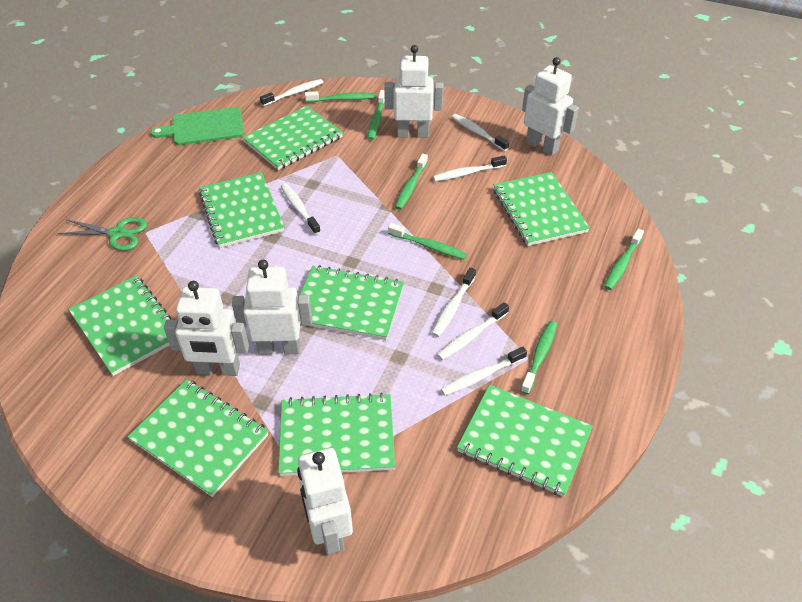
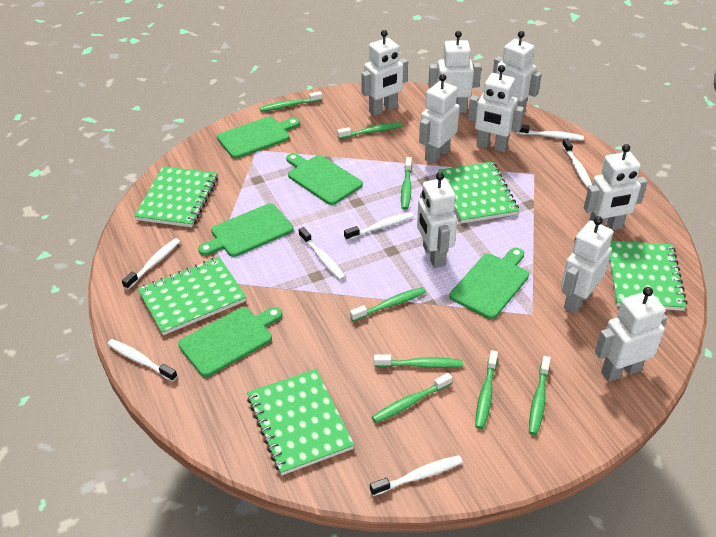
green cutting board: 1 -> 5
green notebook: 8 -> 5
green scissors: 1 -> 0
green toothbrush: 6 -> 8
white robot: 5 -> 9

